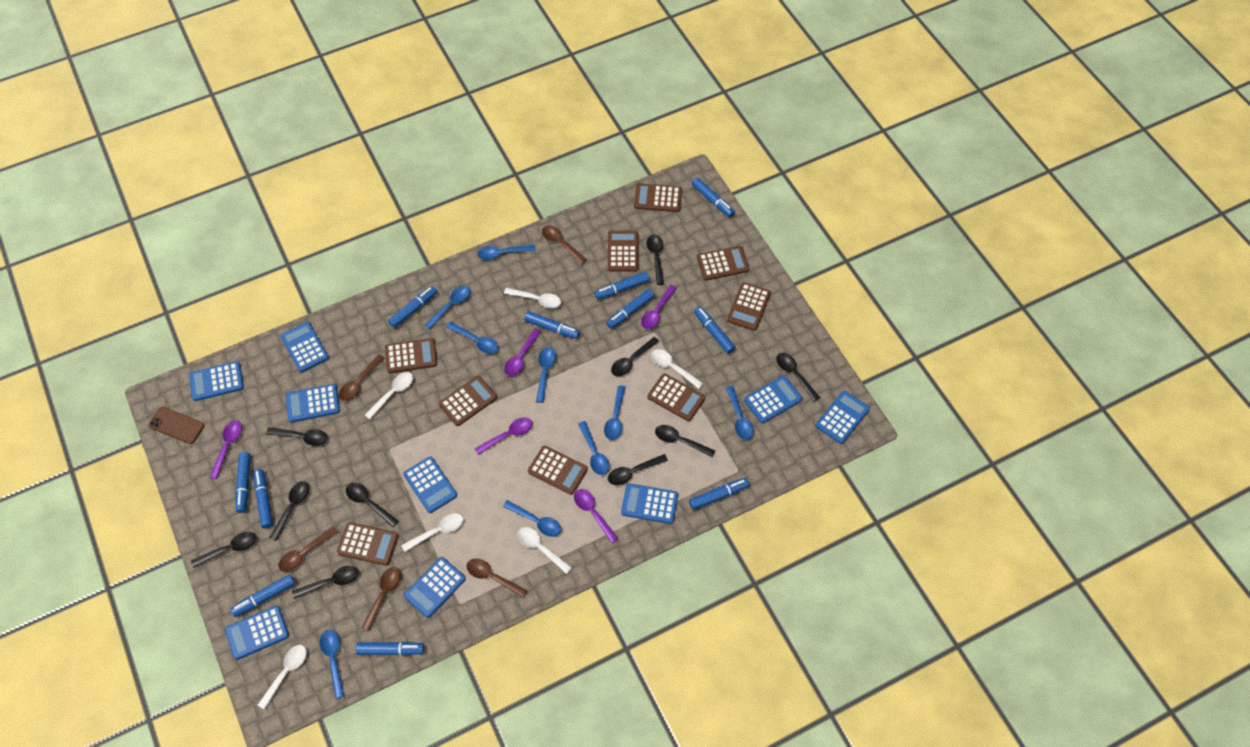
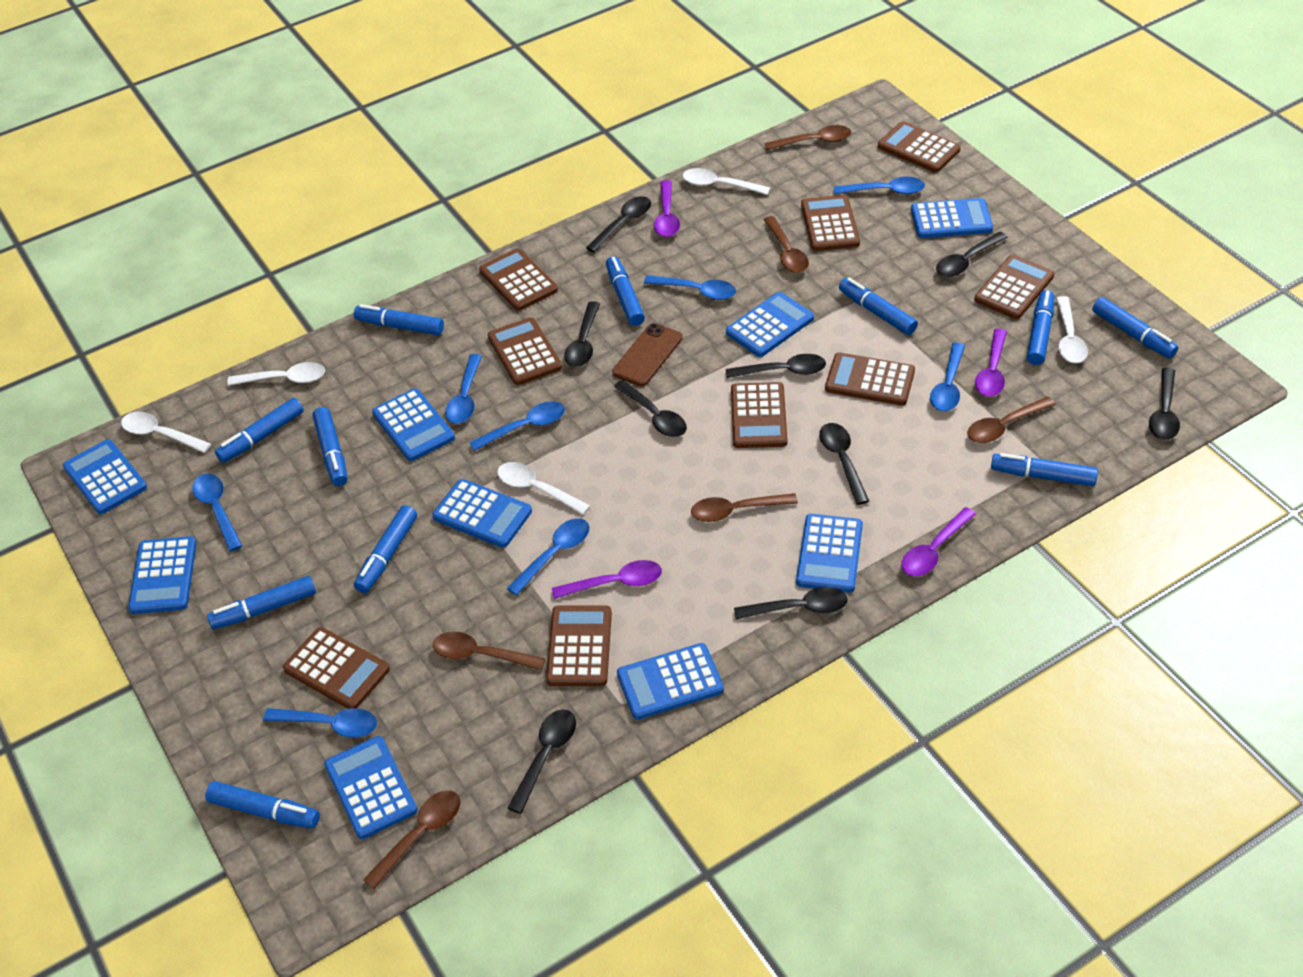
black spoon: 10 -> 9
blue spoon: 9 -> 8
brown spoon: 5 -> 6
purple spoon: 5 -> 4
white spoon: 6 -> 5

